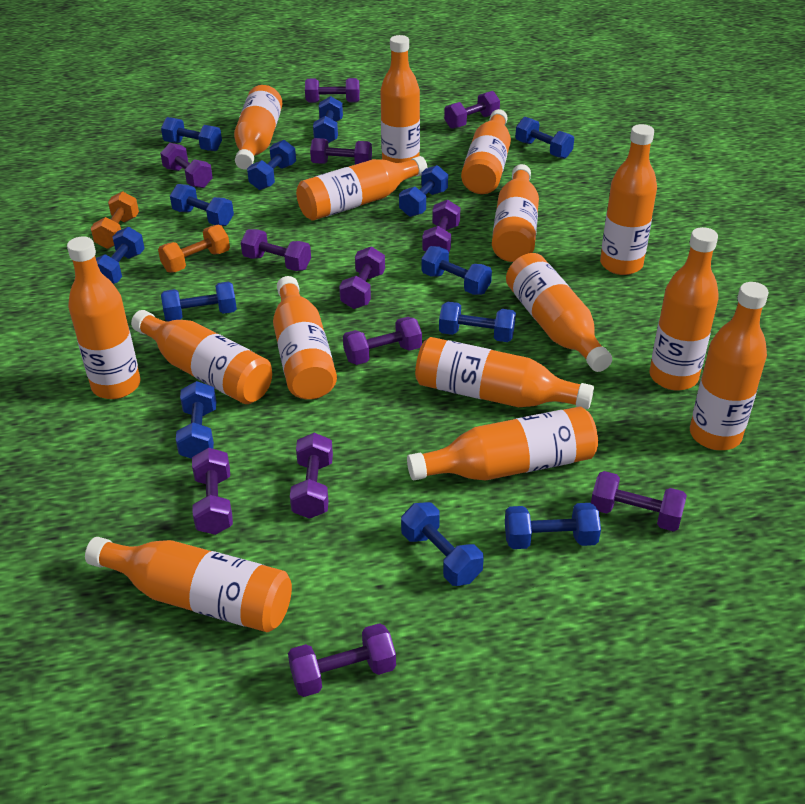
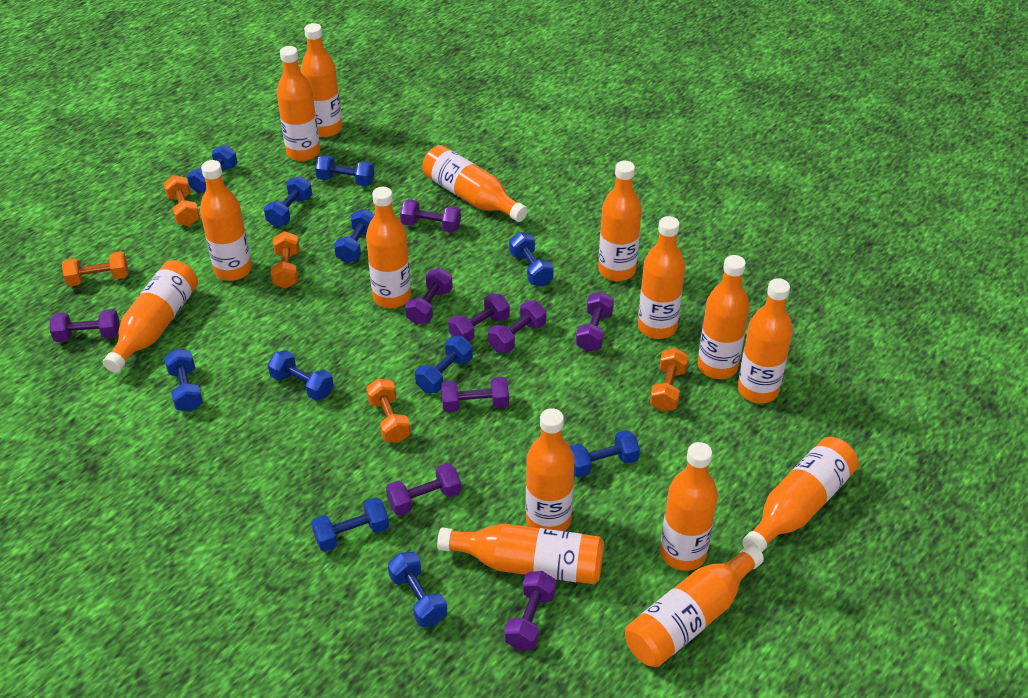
blue dumbbell: 13 -> 11
orange dumbbell: 2 -> 5
purple dumbbell: 12 -> 9

